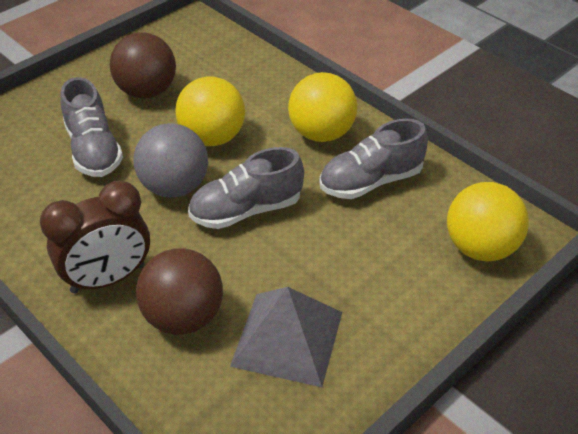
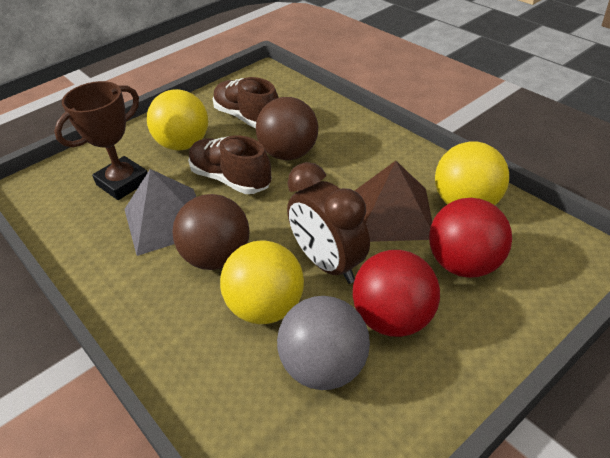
brown pyramid: 0 -> 1
brown shoe: 0 -> 2
brown trophy: 0 -> 1
grey shoe: 3 -> 0
red ball: 0 -> 2

